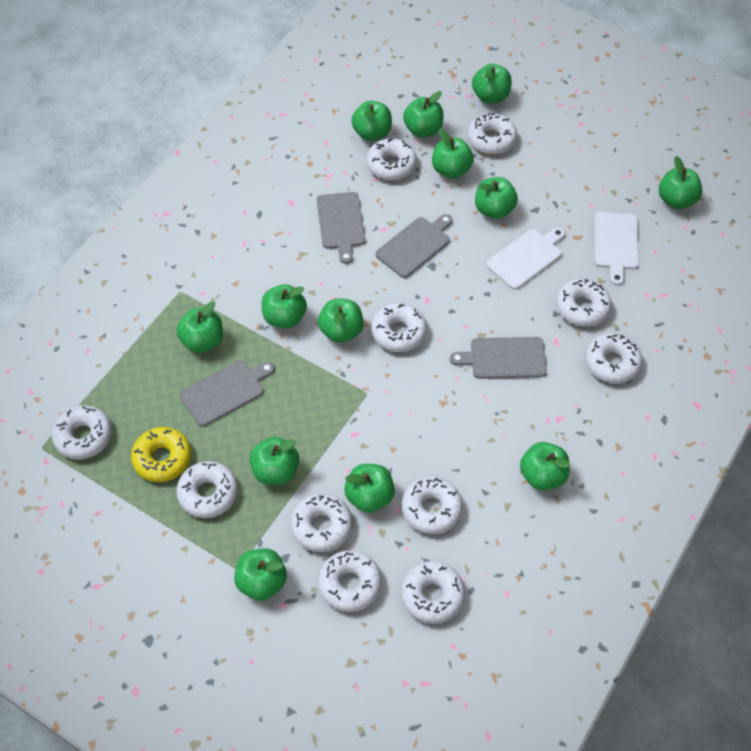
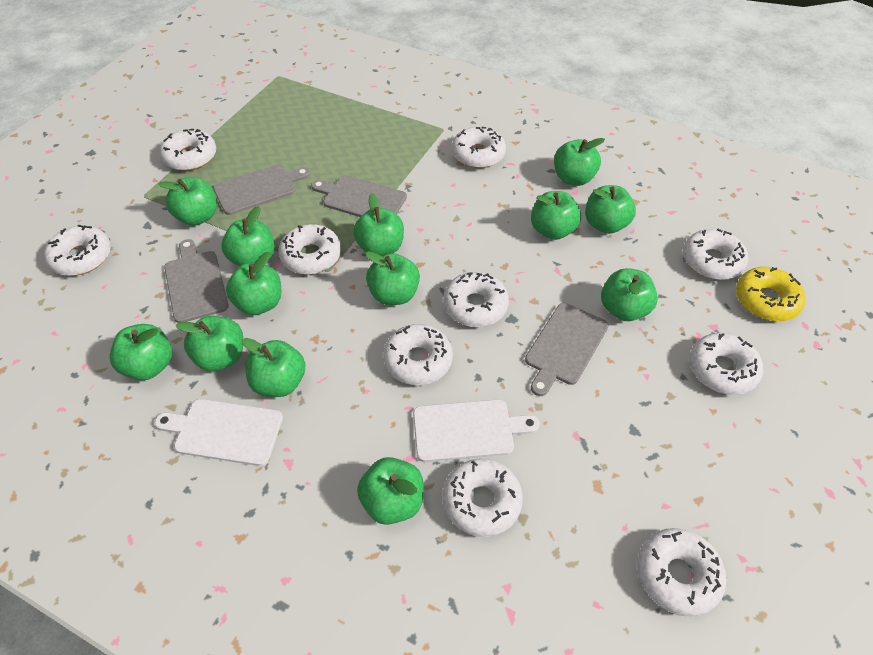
white donut: 11 -> 10

